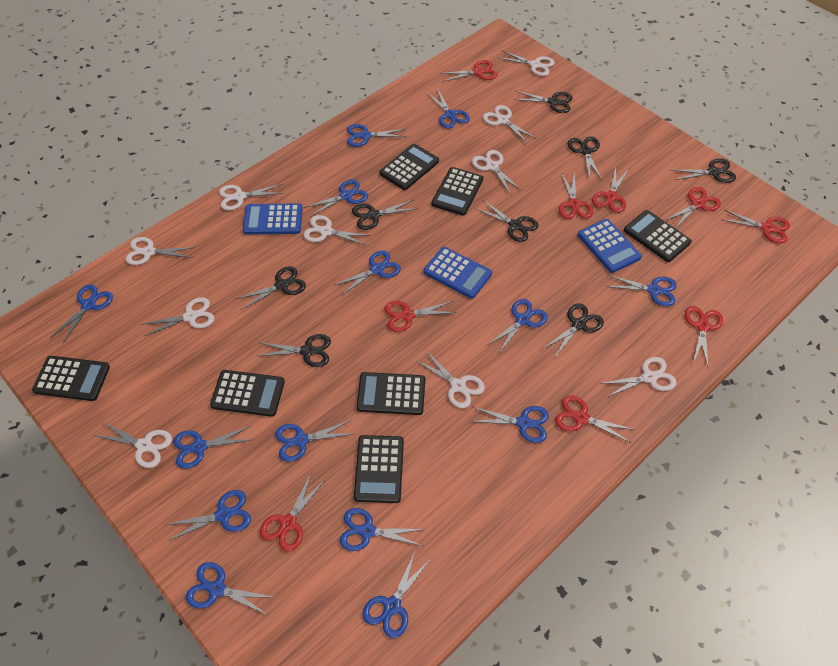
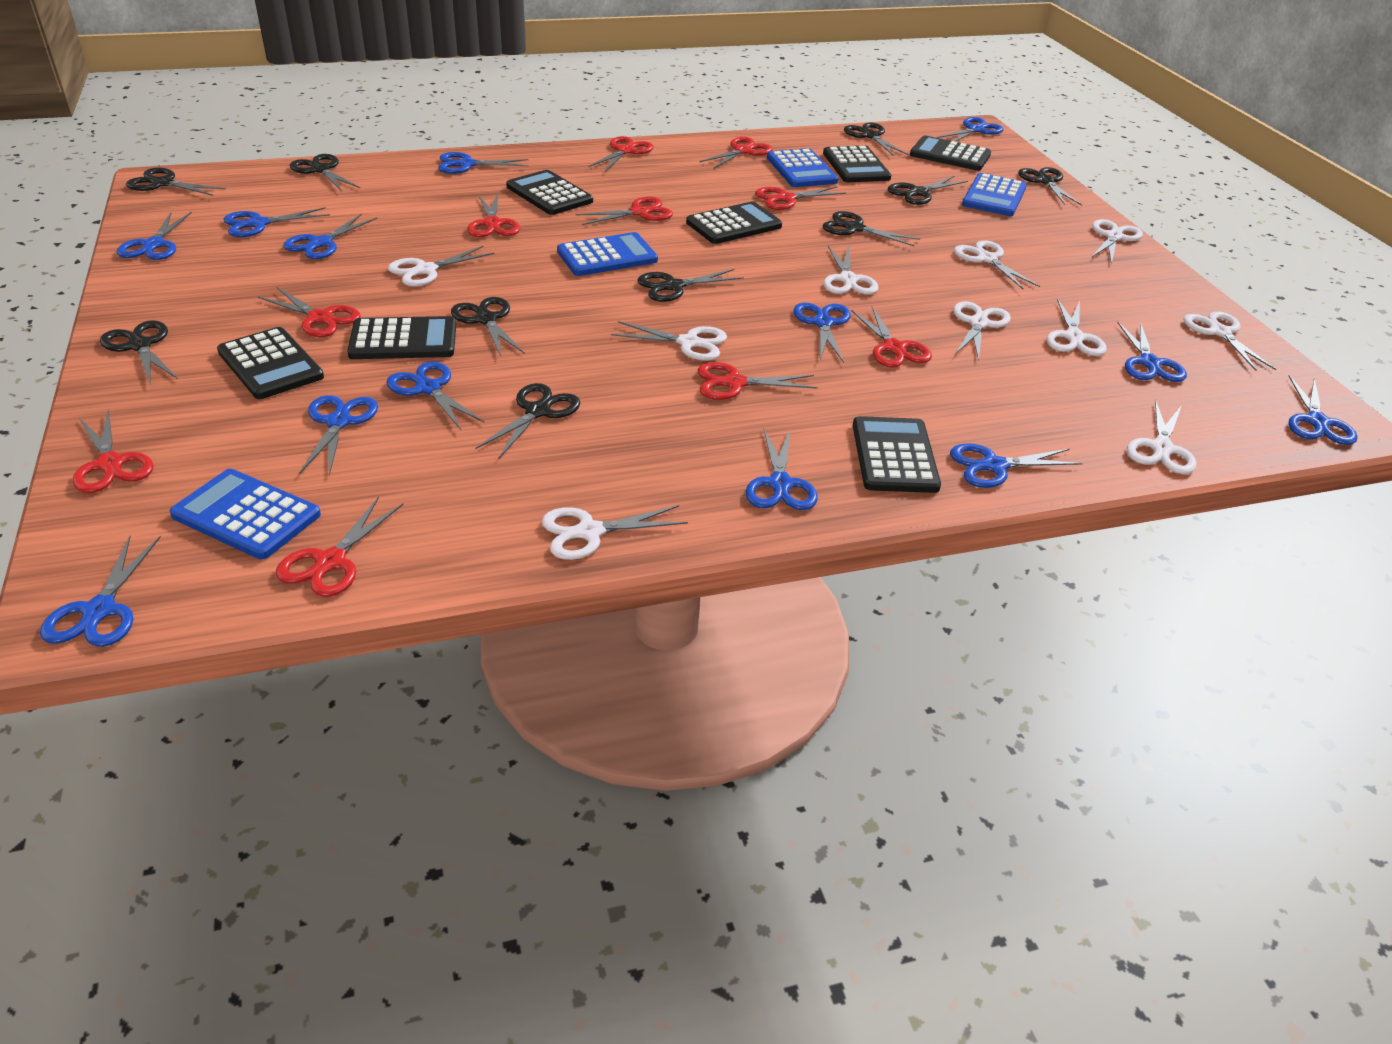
black scissors: 8 -> 10
blue calculator: 3 -> 4
blue scissors: 14 -> 13
red scissors: 9 -> 10

